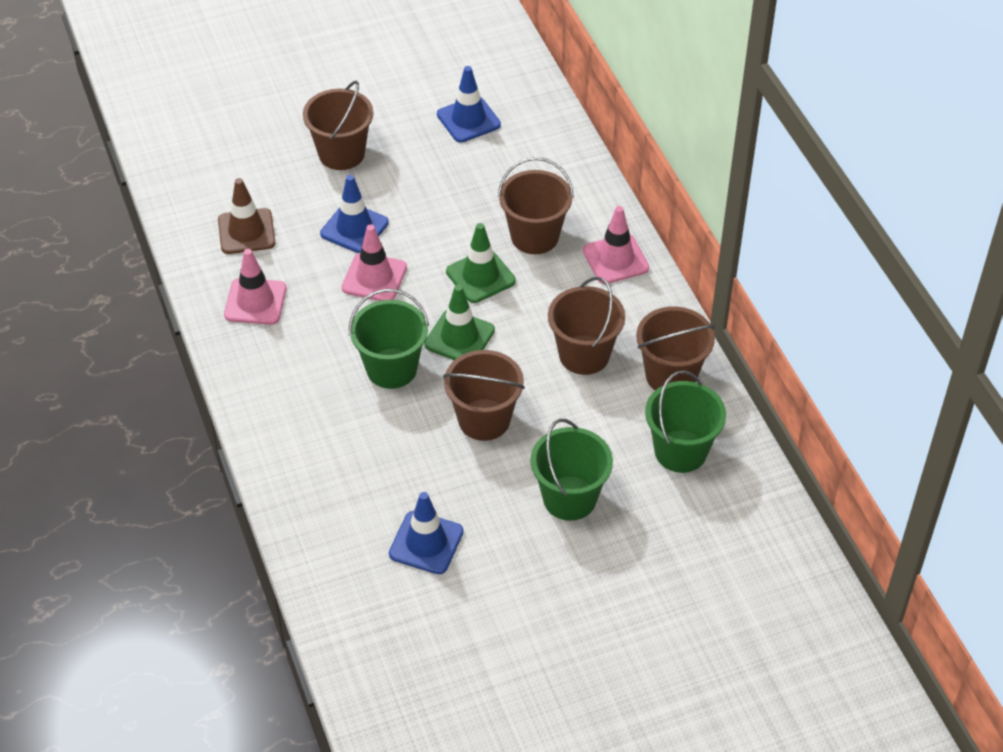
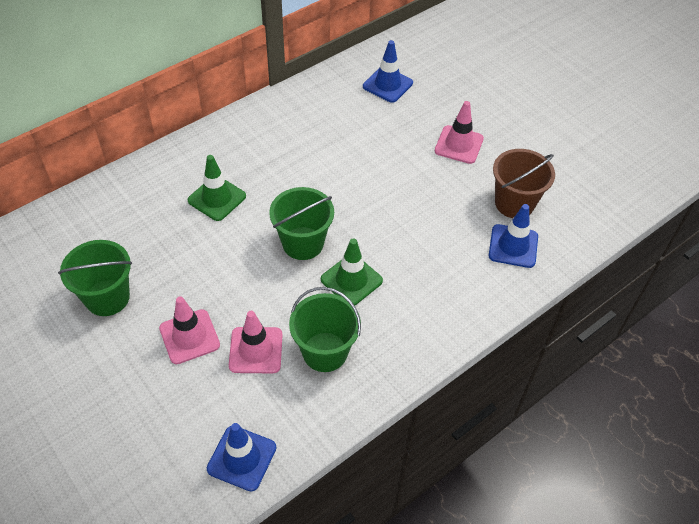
brown bucket: 5 -> 1
brown traffic cone: 1 -> 0

